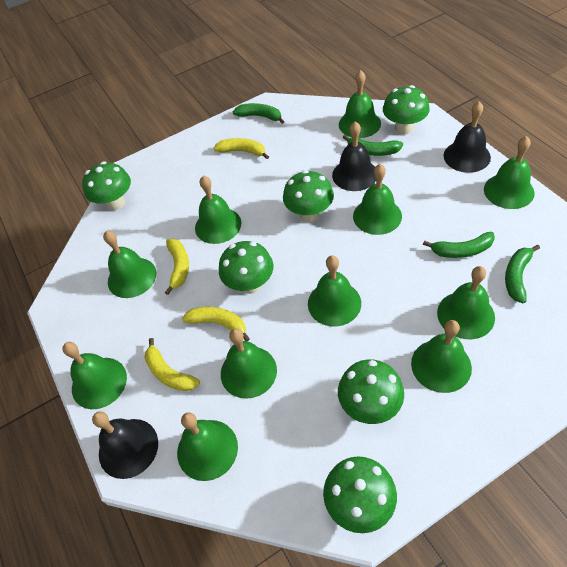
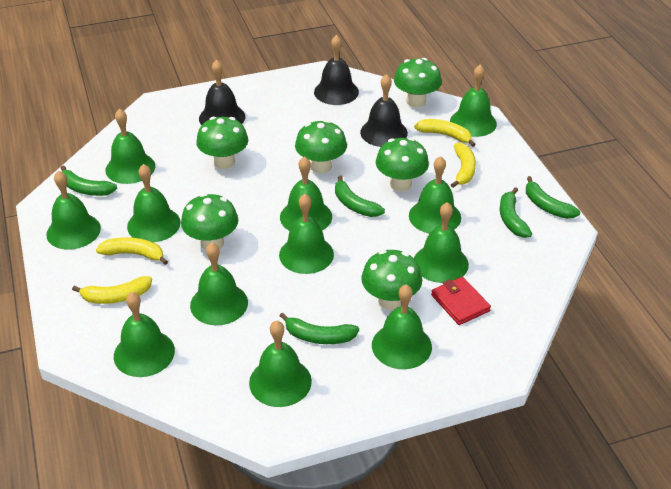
green banana: 4 -> 5
green bell: 11 -> 12
red wallet: 0 -> 1

